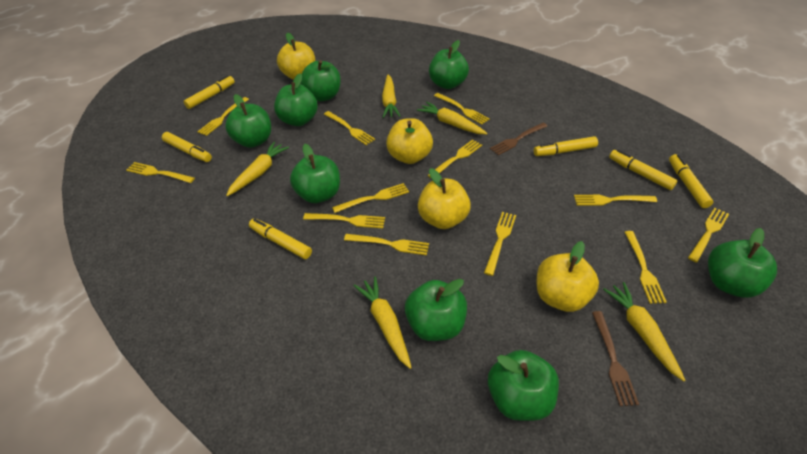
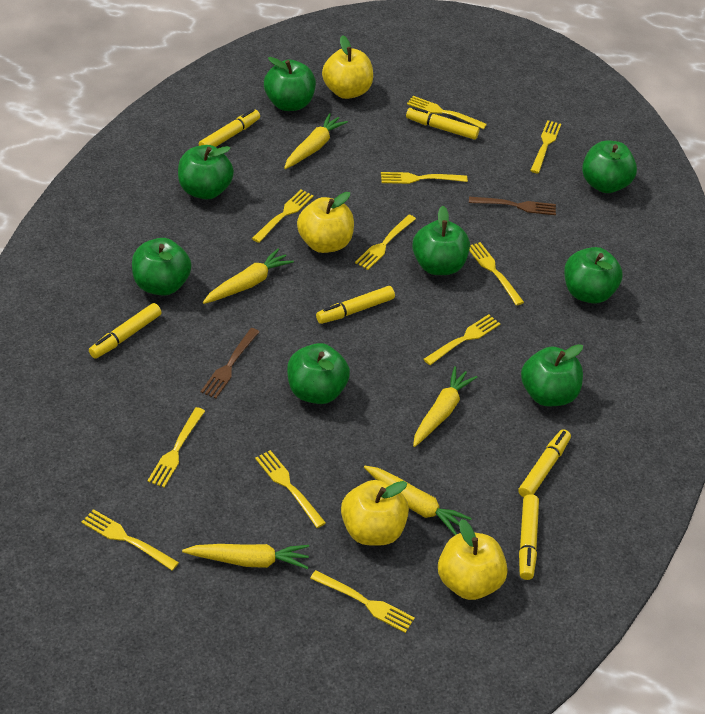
yellow fork: 12 -> 11

